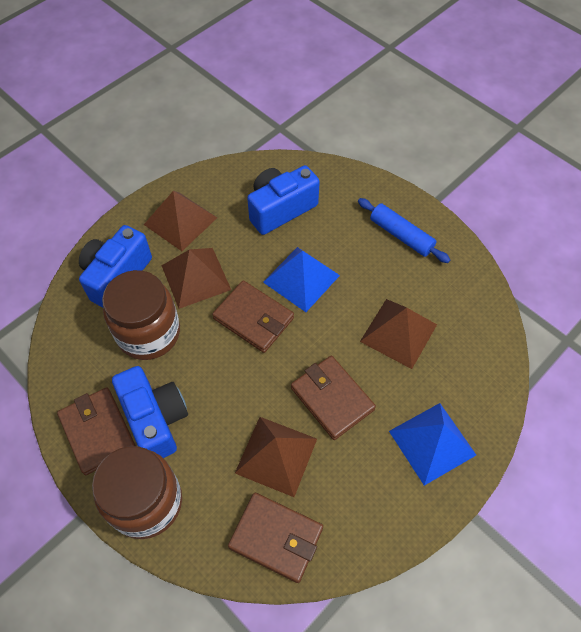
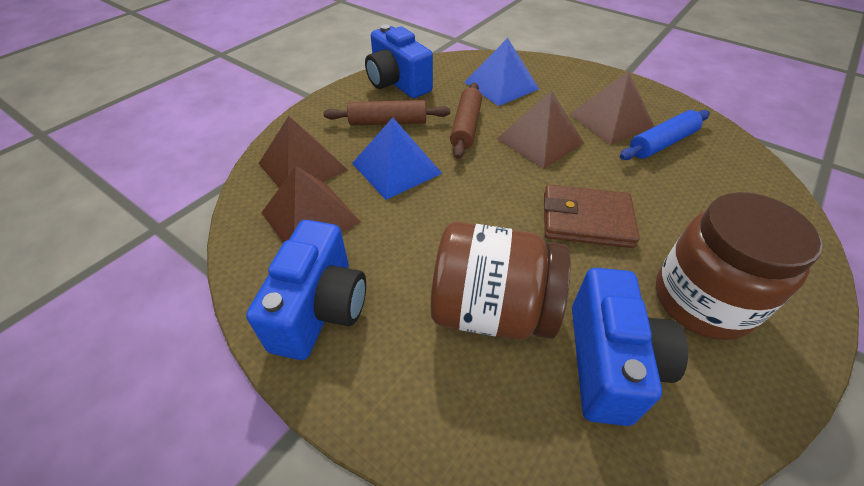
brown rolling pin: 0 -> 2
brown wallet: 4 -> 1

